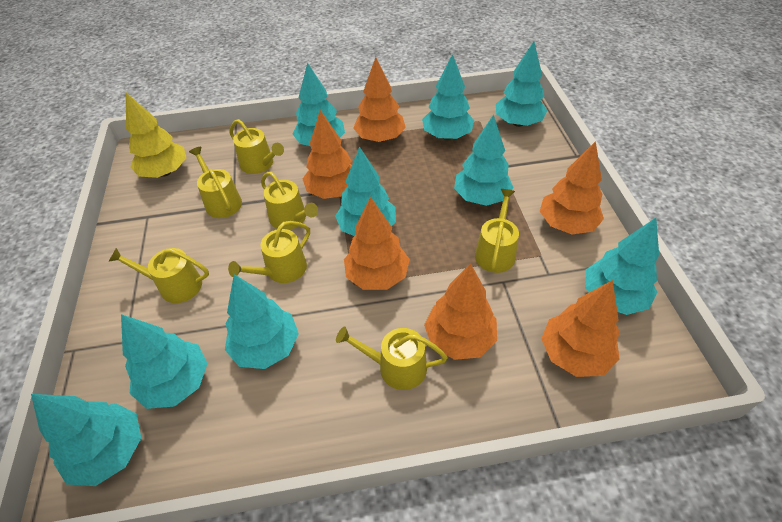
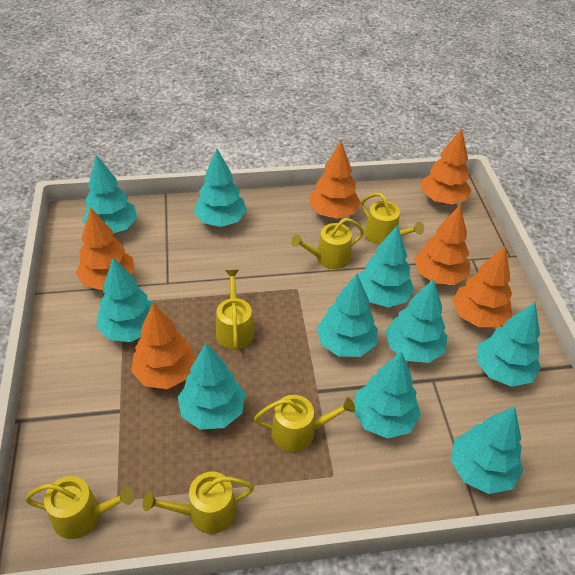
turquoise tree: 9 -> 10
yellow tree: 1 -> 0
yellow watering can: 7 -> 6

